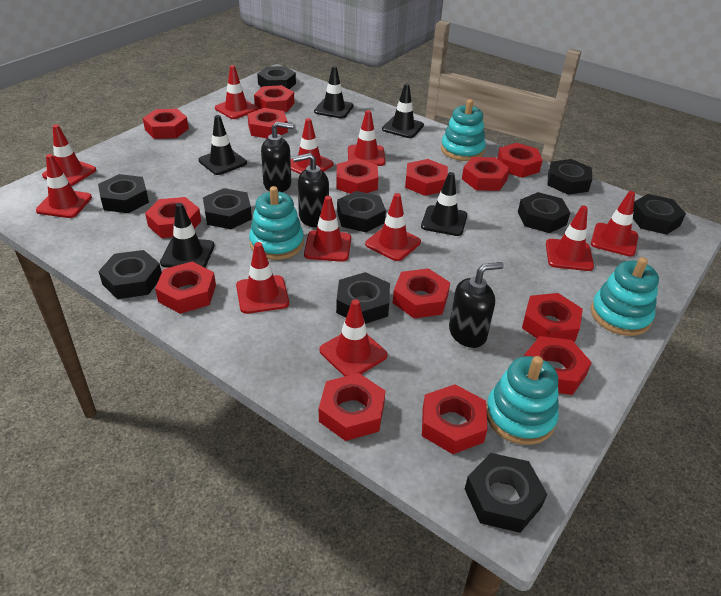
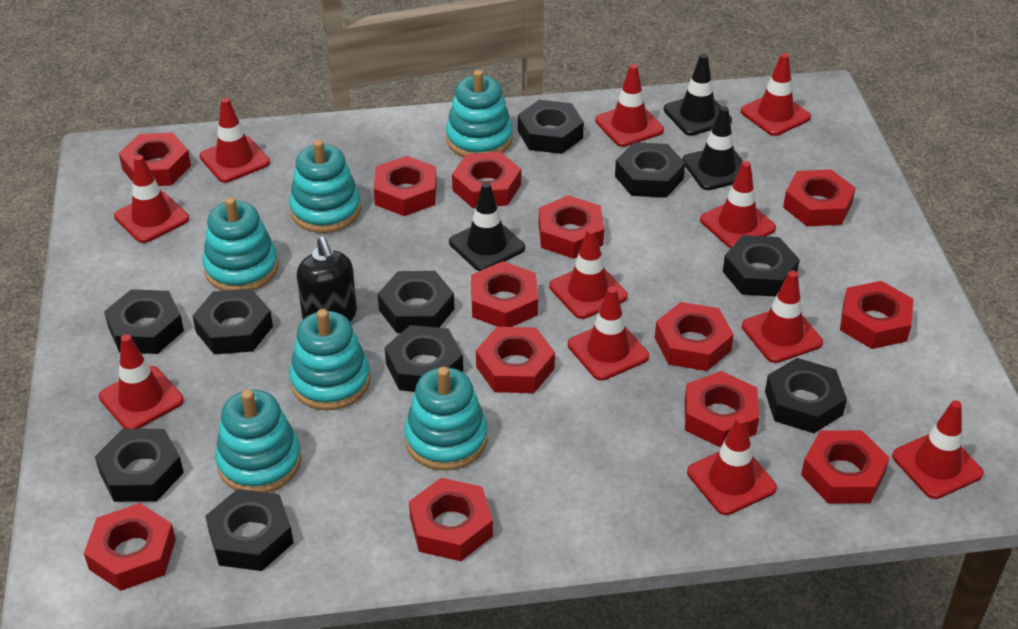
black soap dispenser: 3 -> 1
black traffic cone: 5 -> 3
red nut: 14 -> 13
turquoise stacking toy: 4 -> 6

